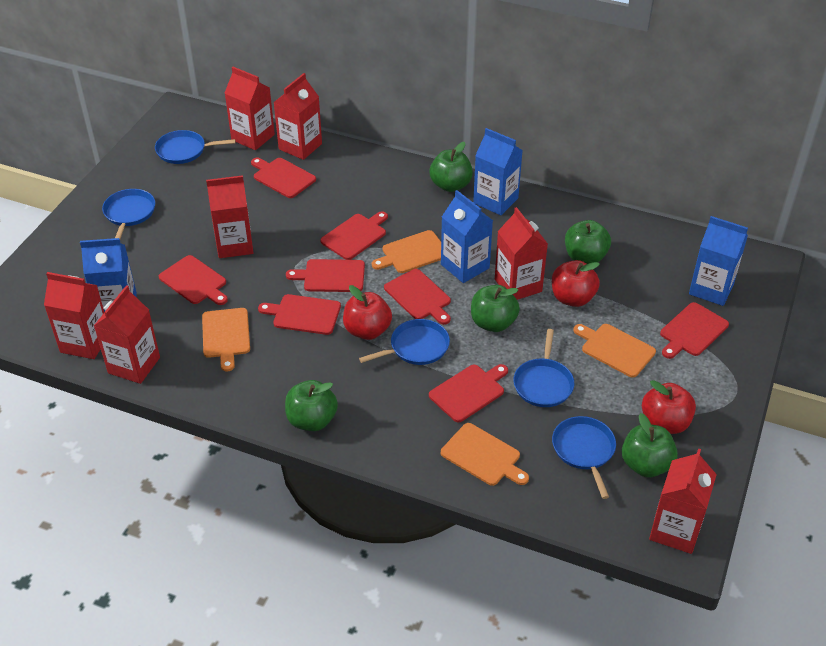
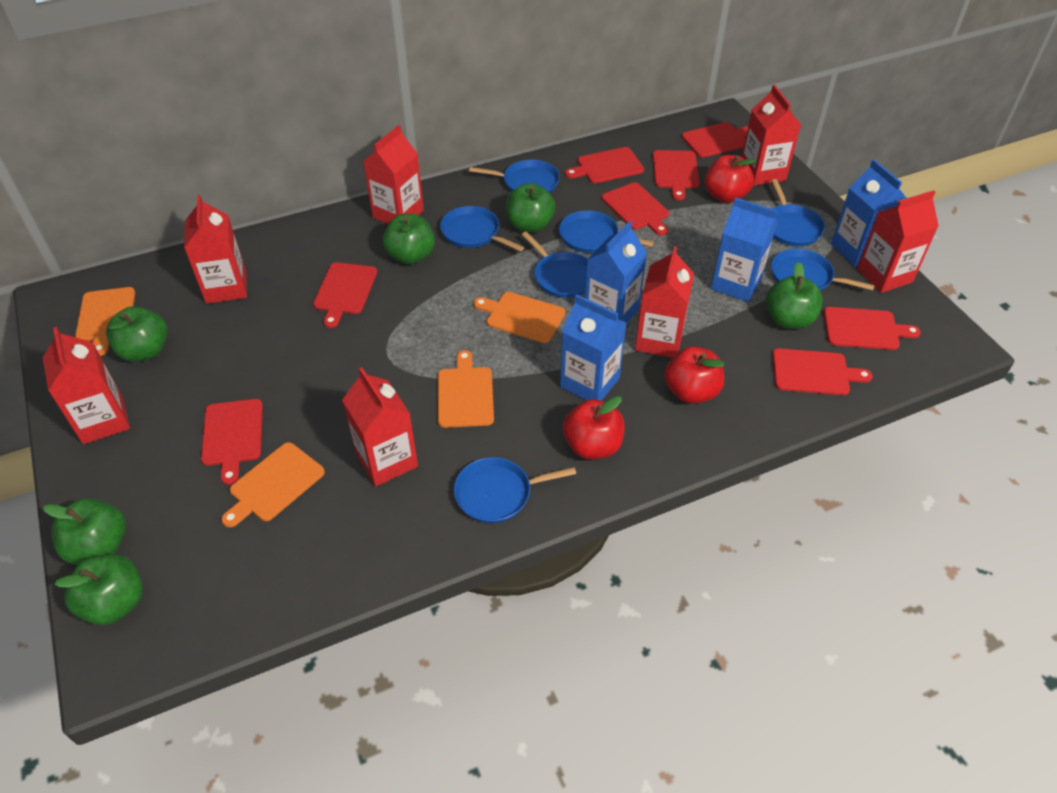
blue pan: 5 -> 7
green apple: 5 -> 6

